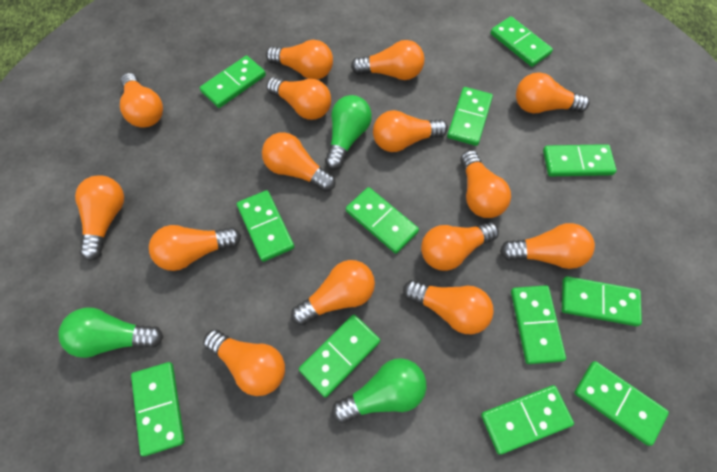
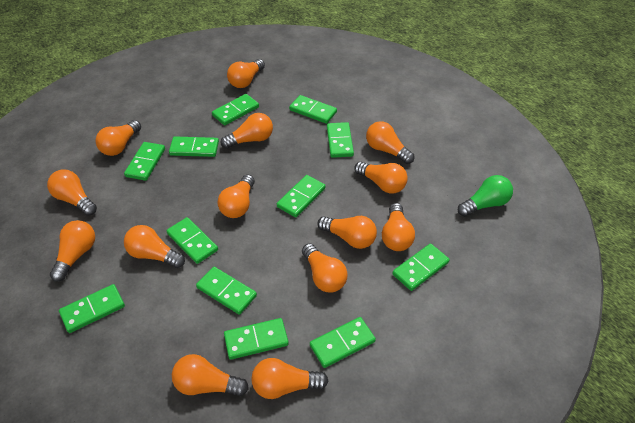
green light bulb: 3 -> 1
orange light bulb: 15 -> 14

